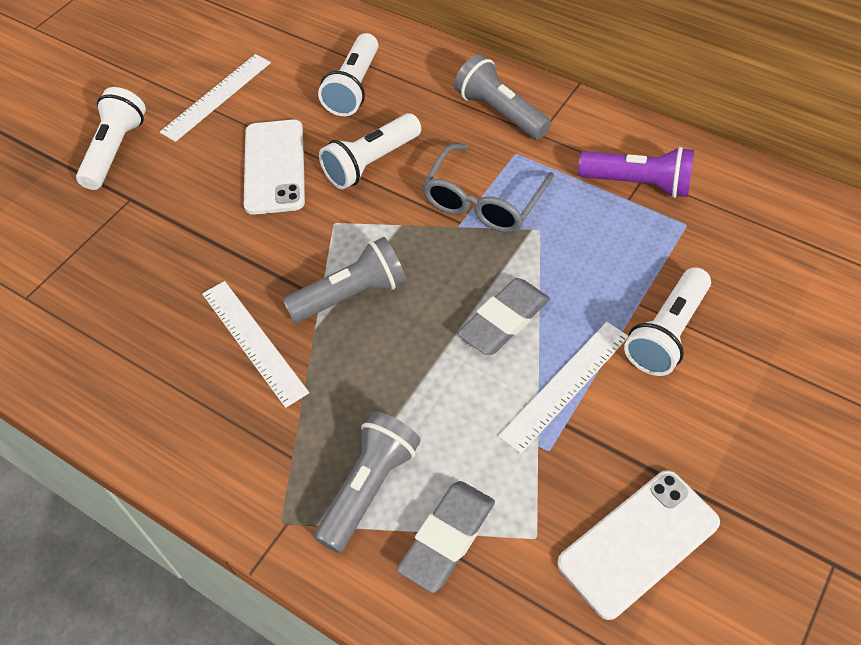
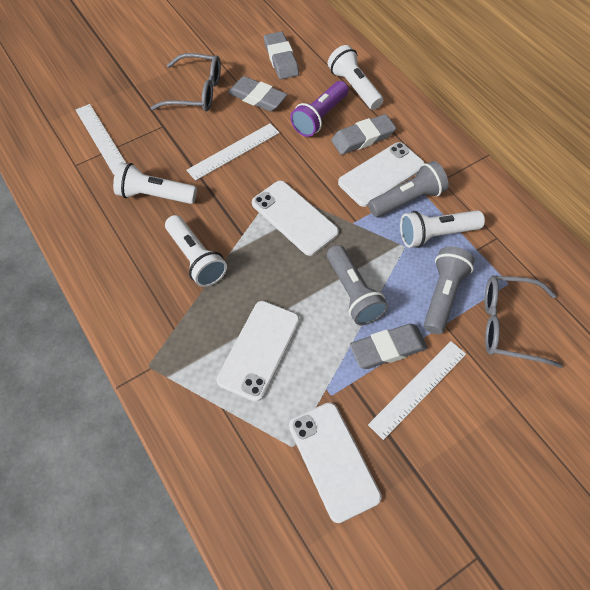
grey eraser: 2 -> 4
grey glasses: 1 -> 2
white phone: 2 -> 4

